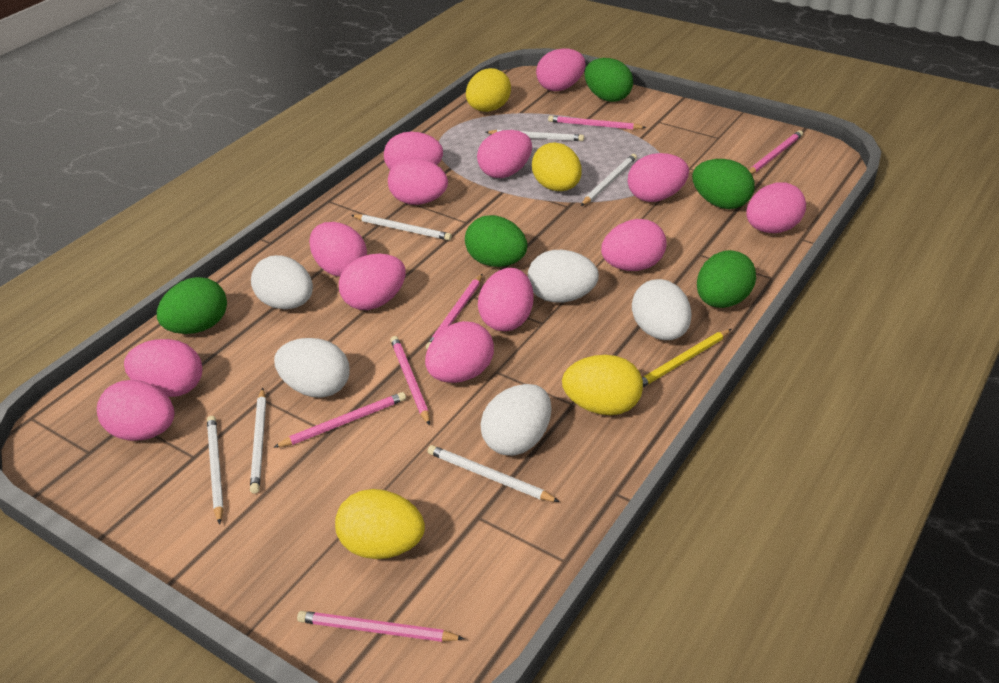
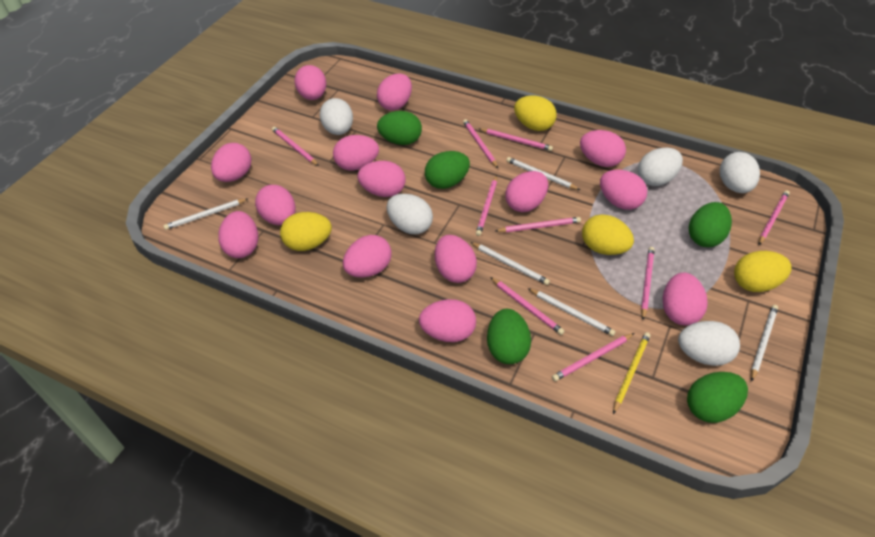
pink egg: 13 -> 14
pink pencil: 6 -> 9
white pencil: 6 -> 5

